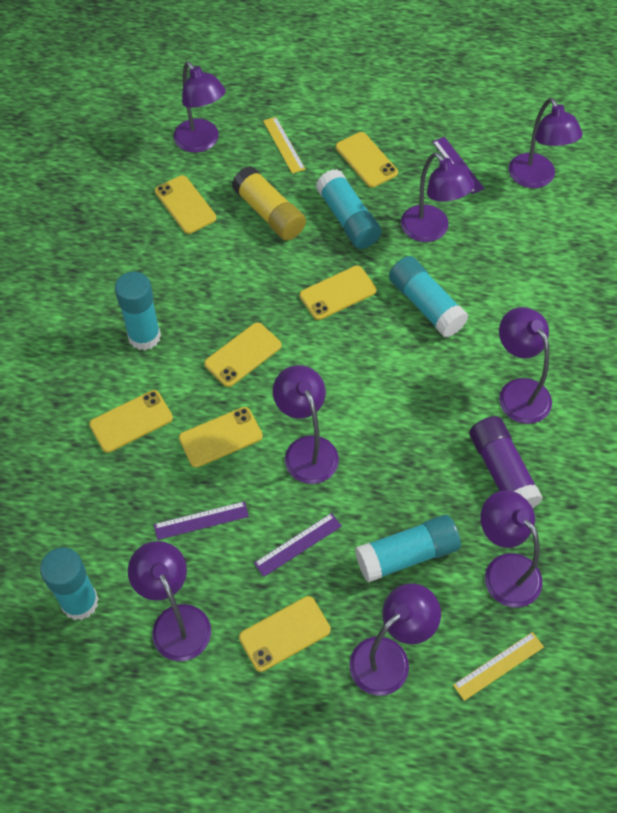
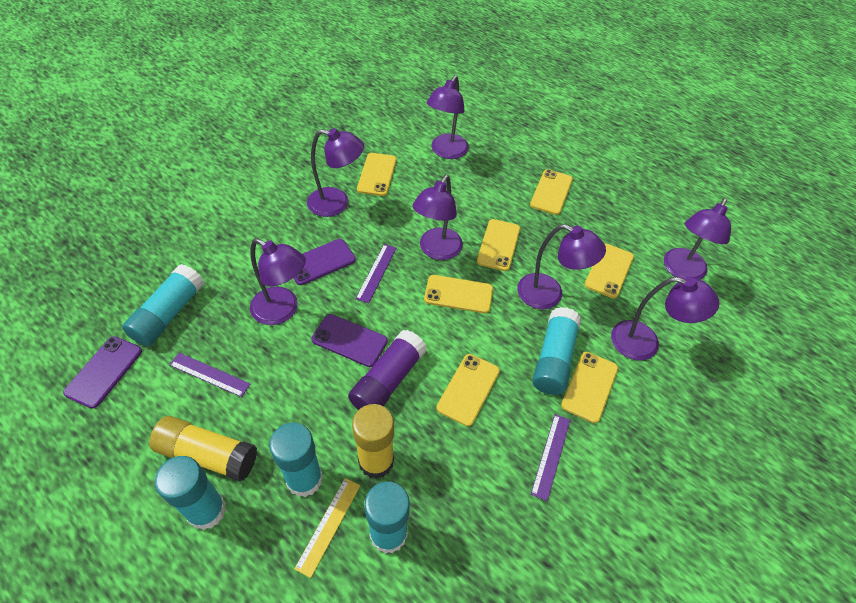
purple lamp: 8 -> 7
purple phone: 0 -> 3
yellow glue stick: 1 -> 2
yellow ruler: 2 -> 1

